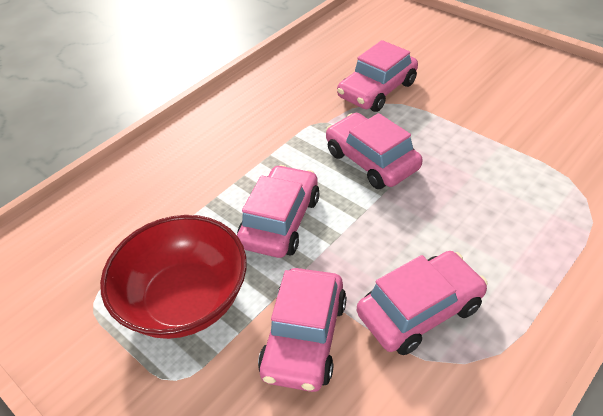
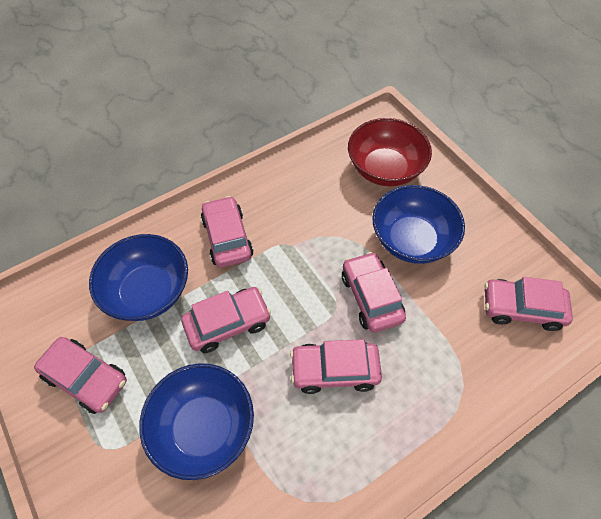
blue bowl: 0 -> 3
pink car: 5 -> 6

